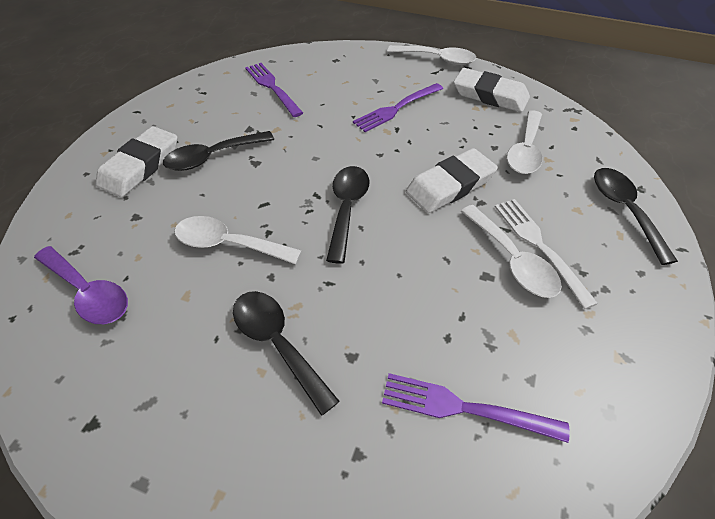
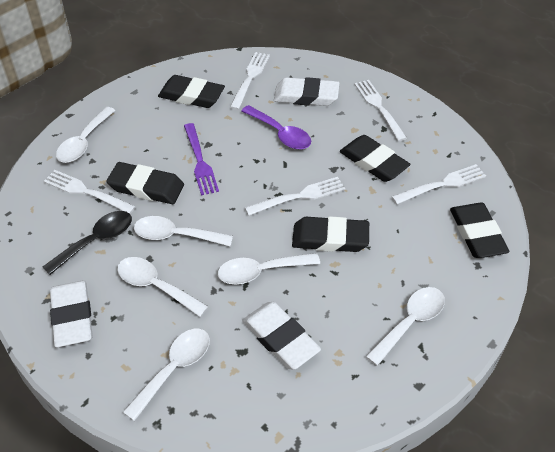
black eraser: 0 -> 5
black spoon: 4 -> 1
purple fork: 3 -> 1
white fork: 1 -> 5
white spoon: 4 -> 6

